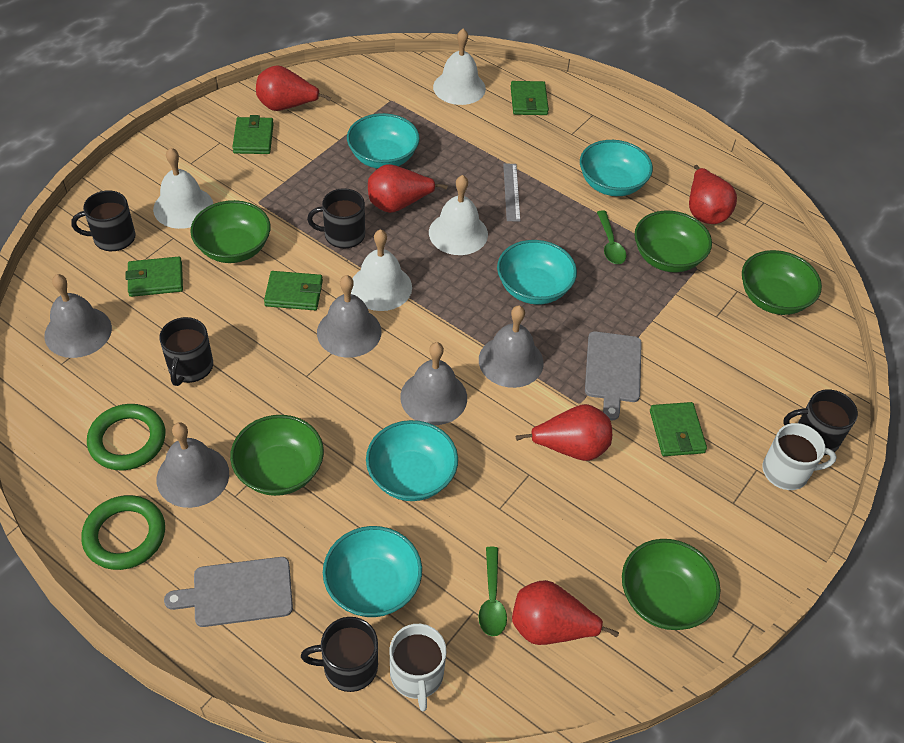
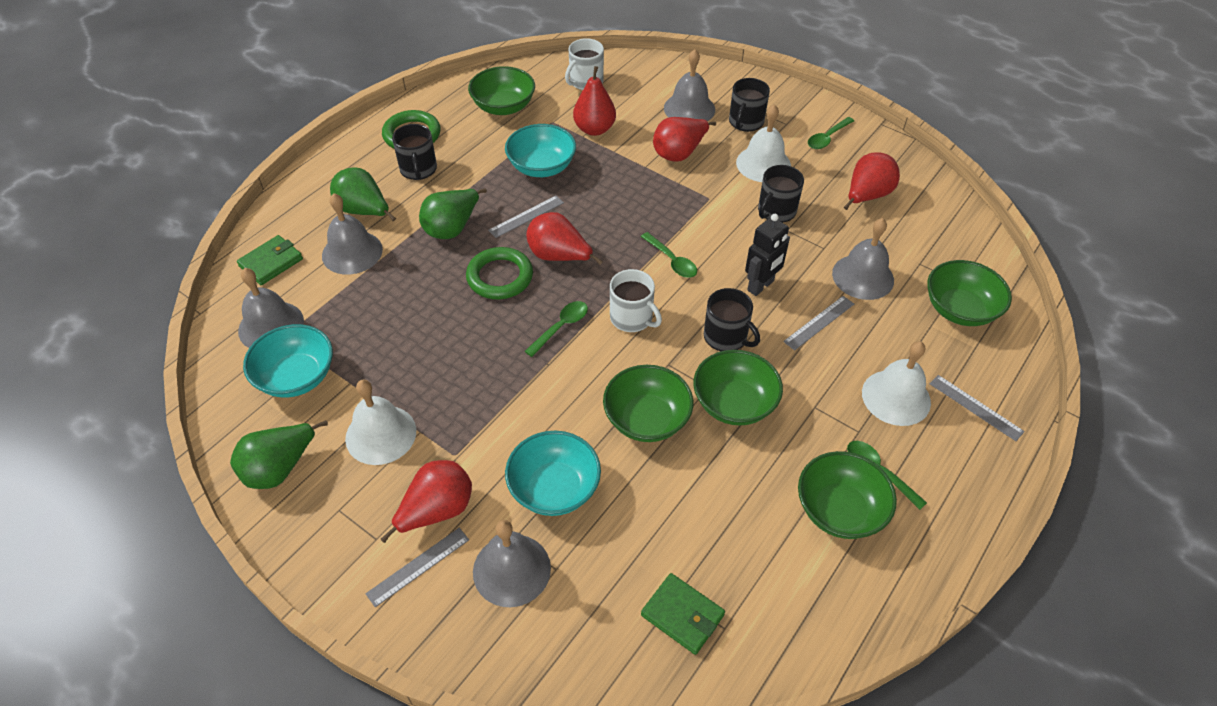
black mug: 5 -> 4
black robot: 0 -> 1
green pear: 0 -> 3
green spoon: 2 -> 4
green wallet: 5 -> 2
grey cutting board: 2 -> 0
grey ruler: 1 -> 4
turquoise bowl: 5 -> 3
white bell: 4 -> 3

